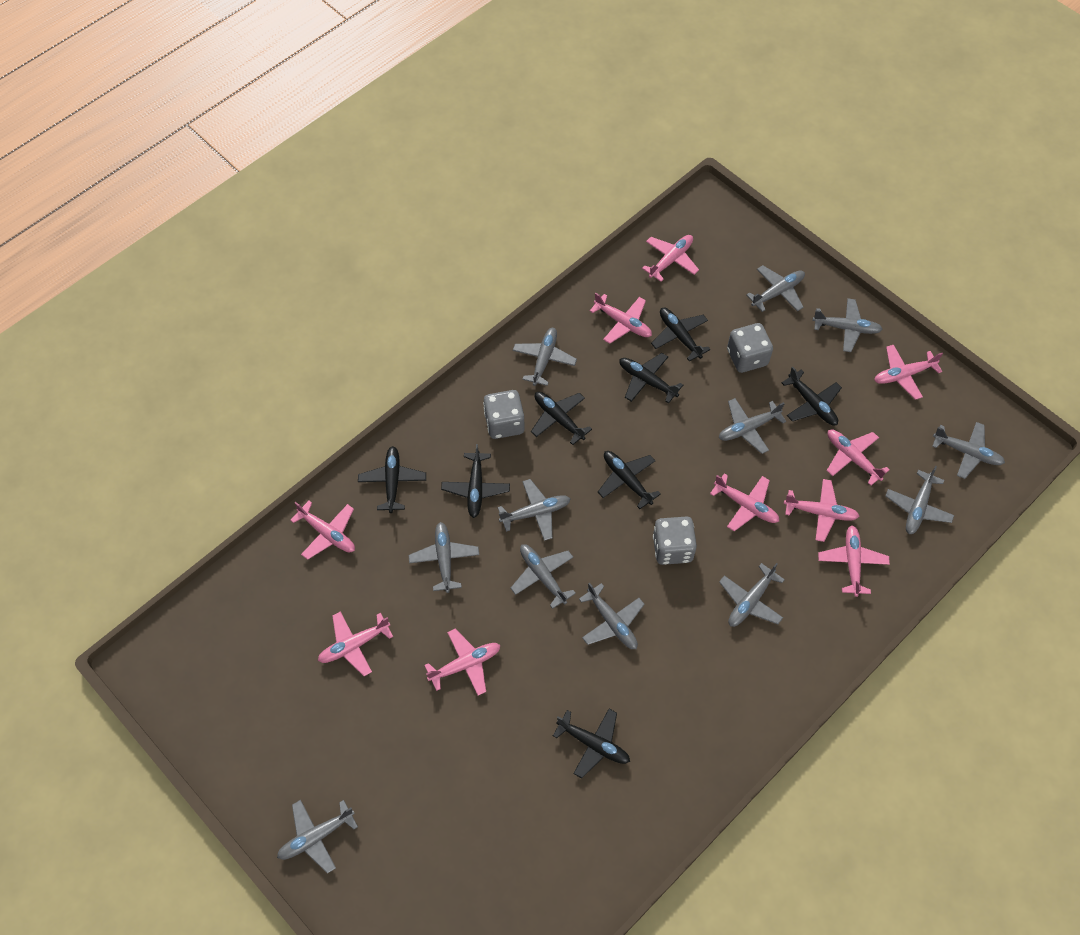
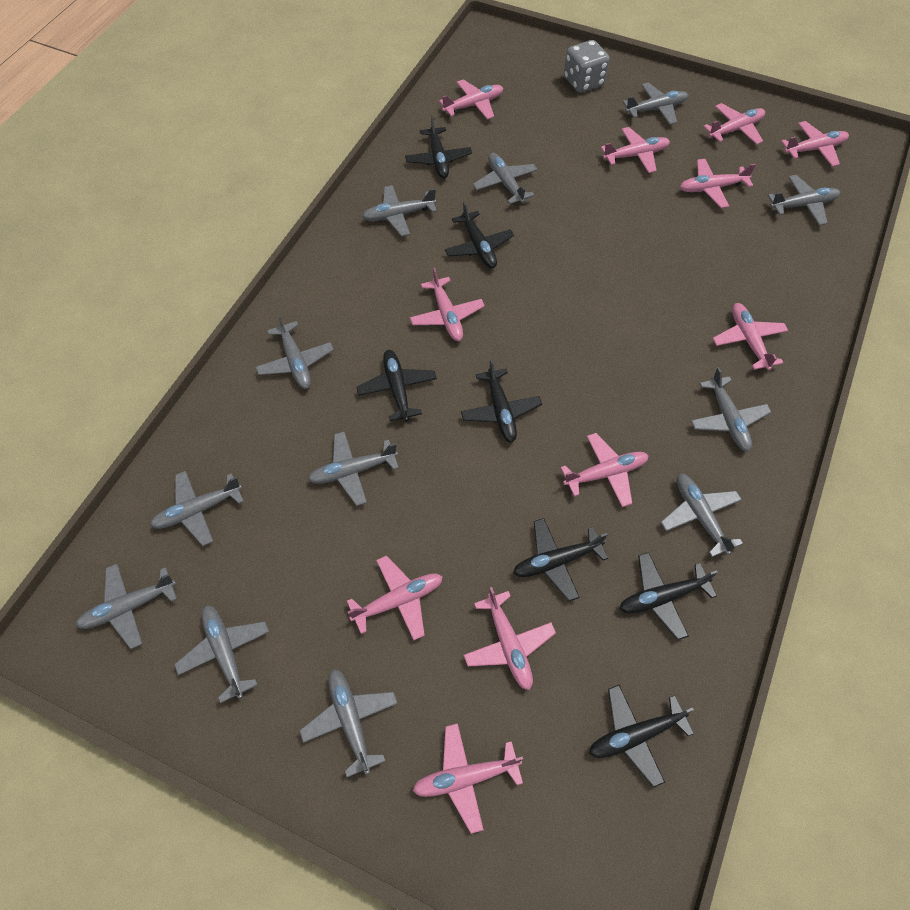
black plane: 8 -> 7
grey dice: 3 -> 1
pink plane: 10 -> 11

